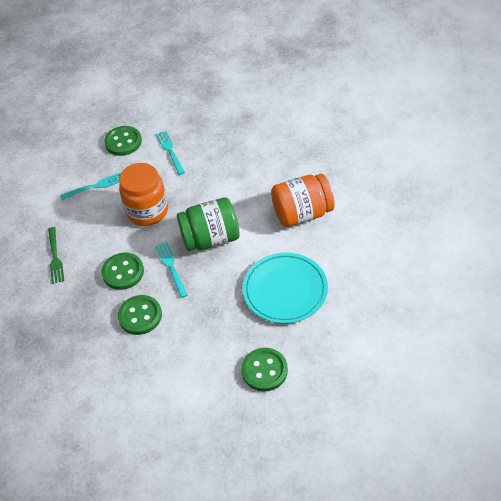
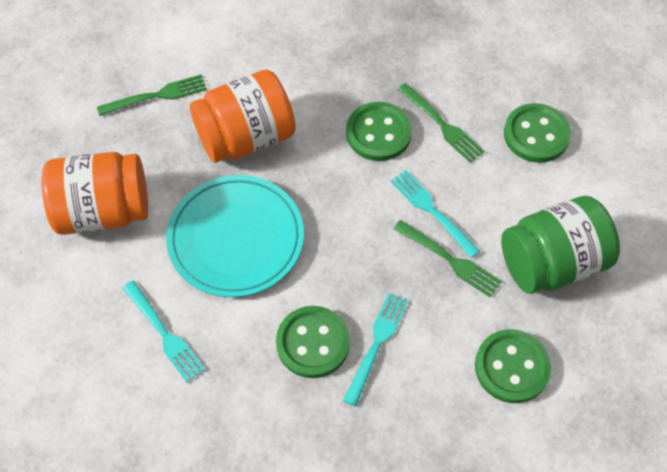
green fork: 1 -> 3

